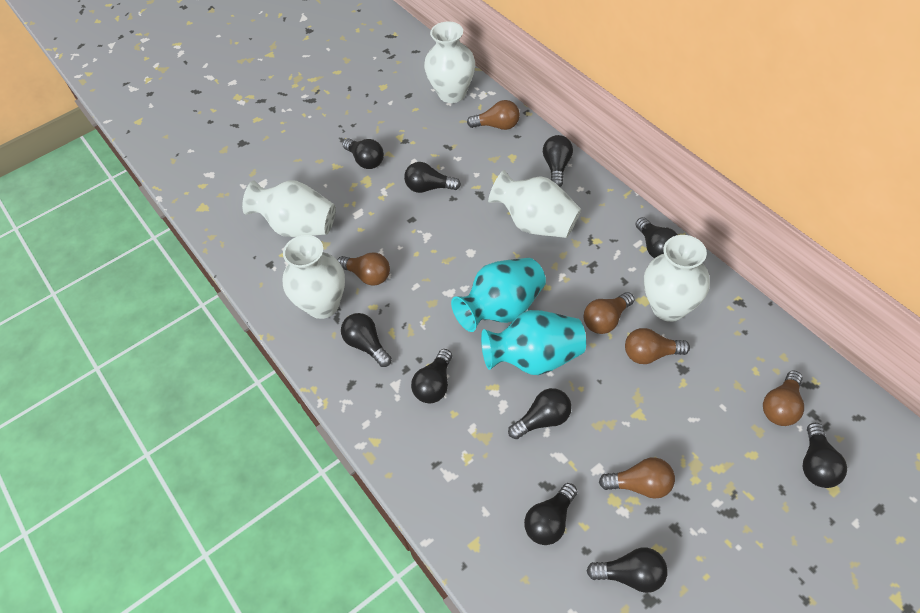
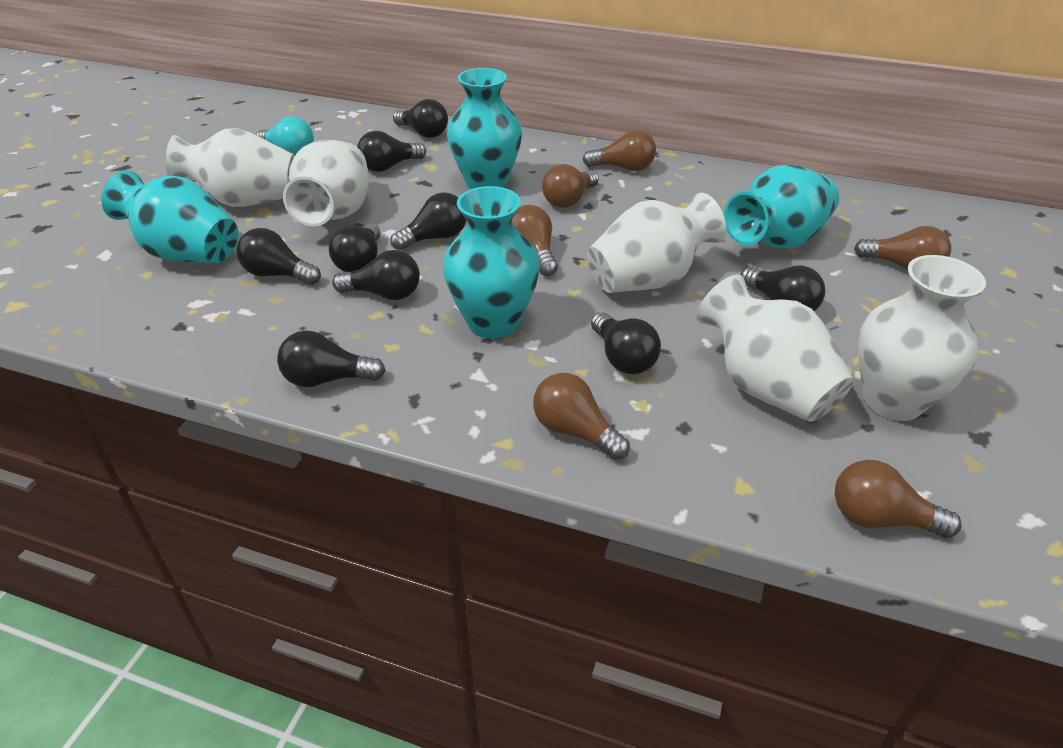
black light bulb: 10 -> 9
turquoise light bulb: 0 -> 1
turquoise vase: 2 -> 4

